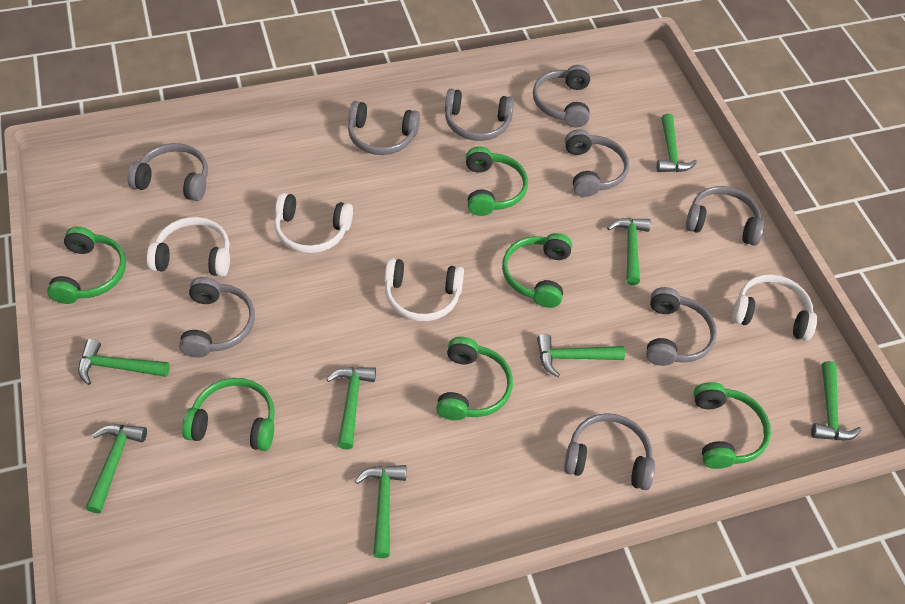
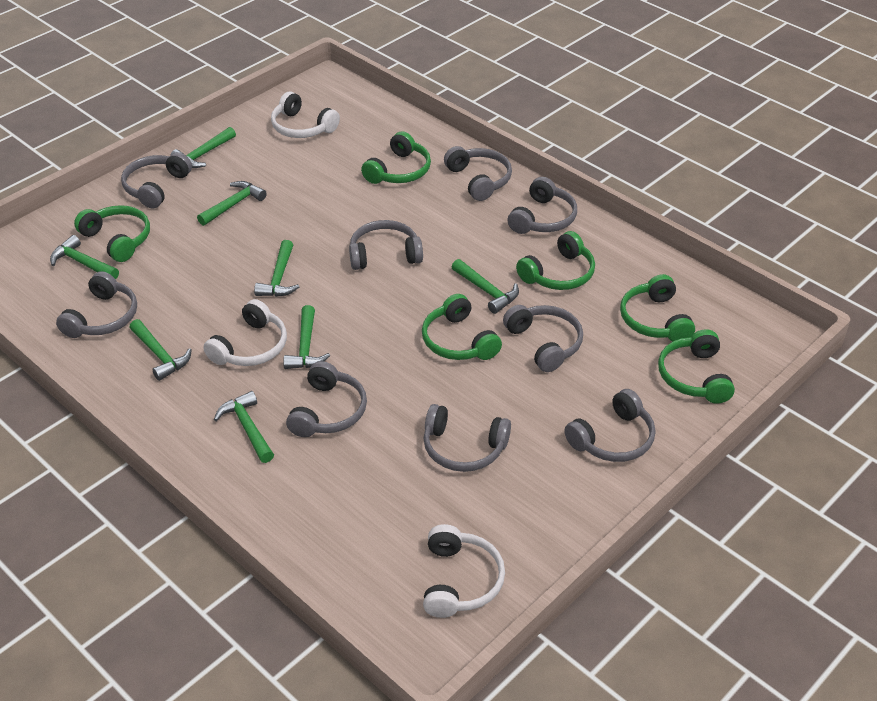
white headphones: 4 -> 3

